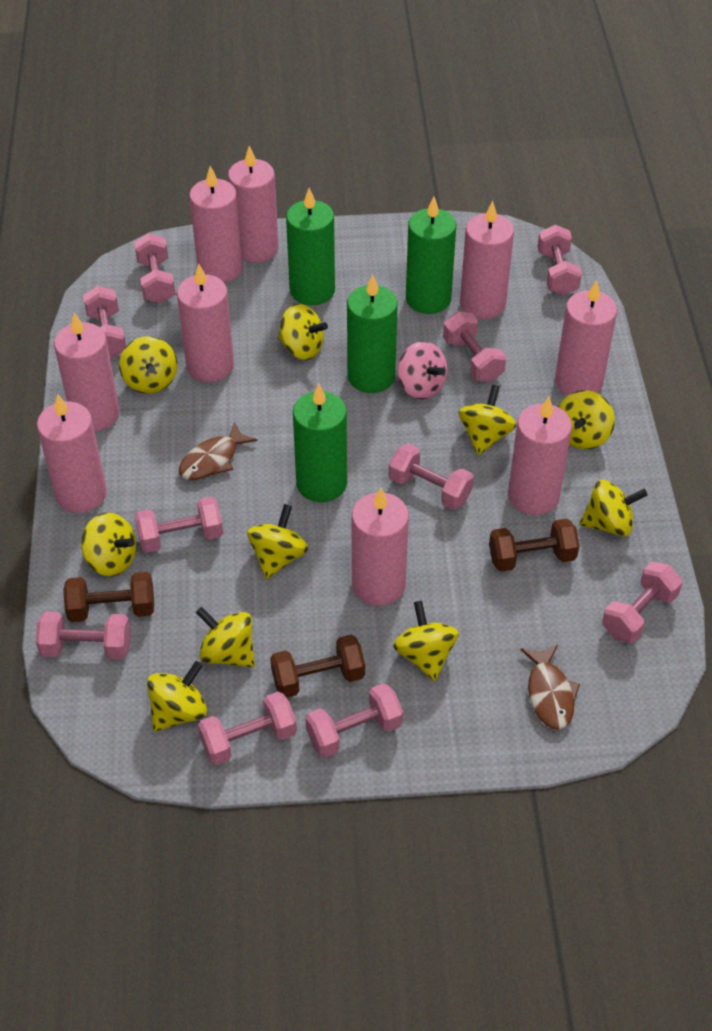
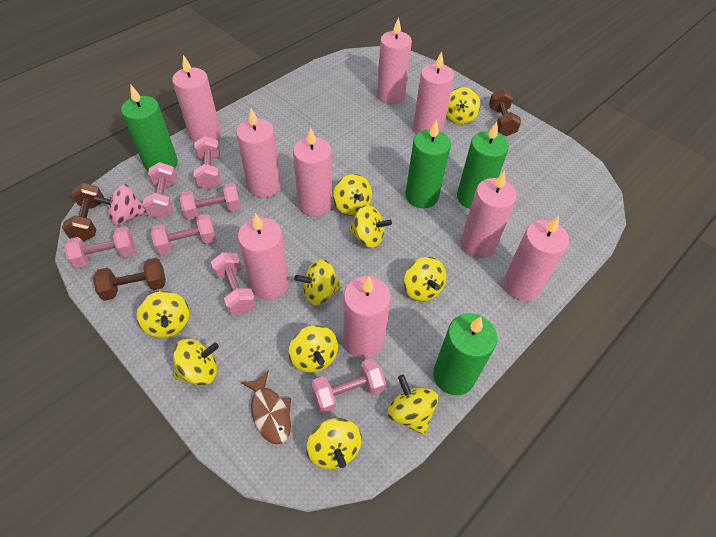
brown fish: 2 -> 1
pink dumbbell: 10 -> 7

